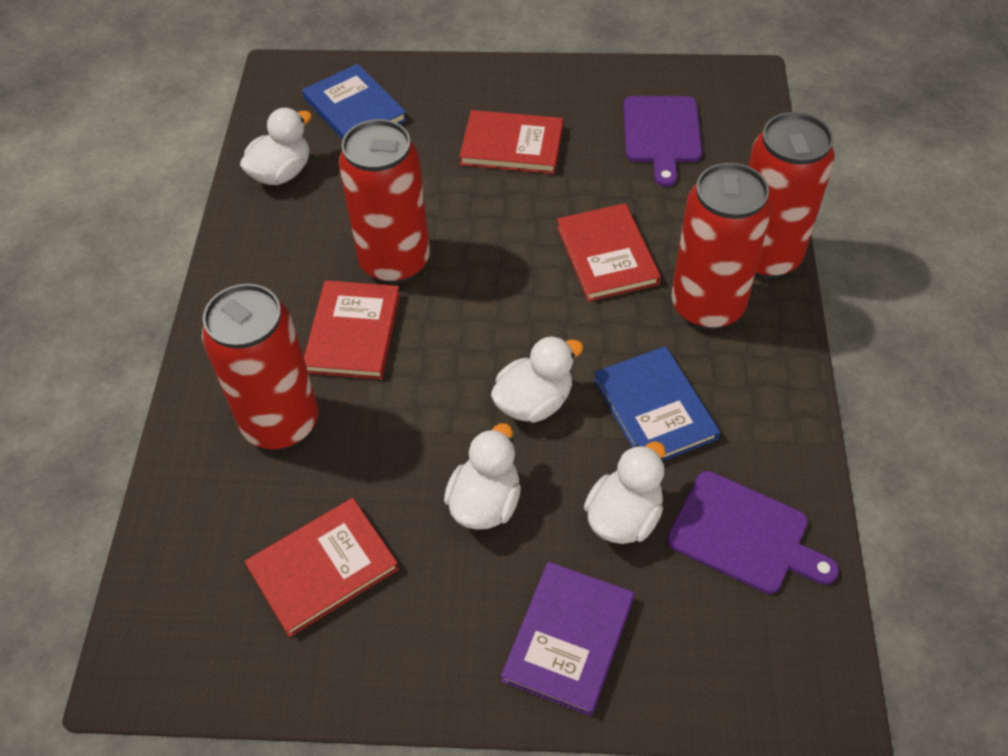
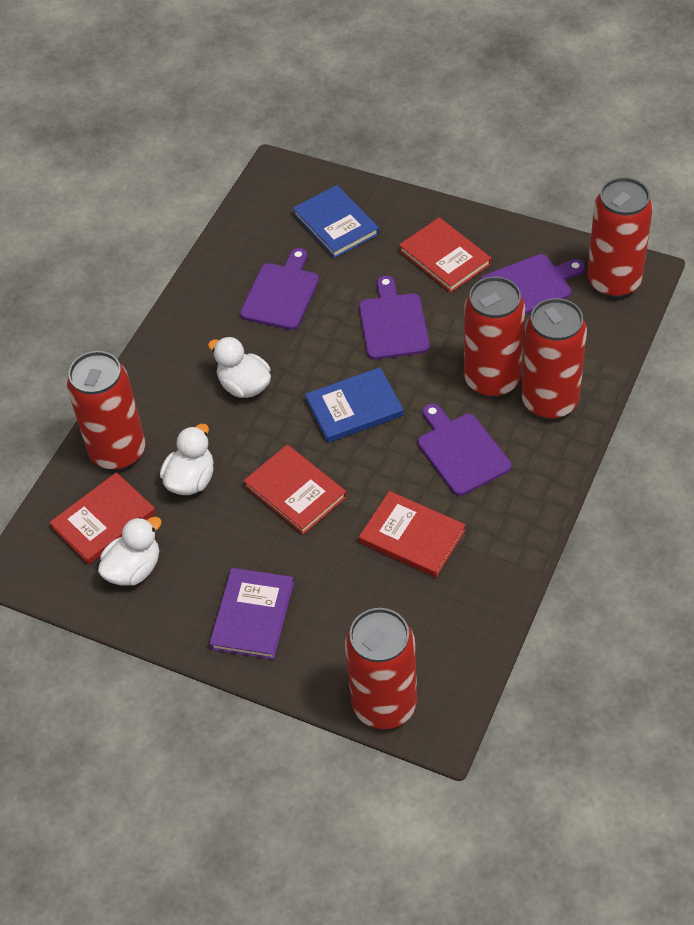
purple cutting board: 2 -> 4
red can: 4 -> 5
white duck: 4 -> 3

